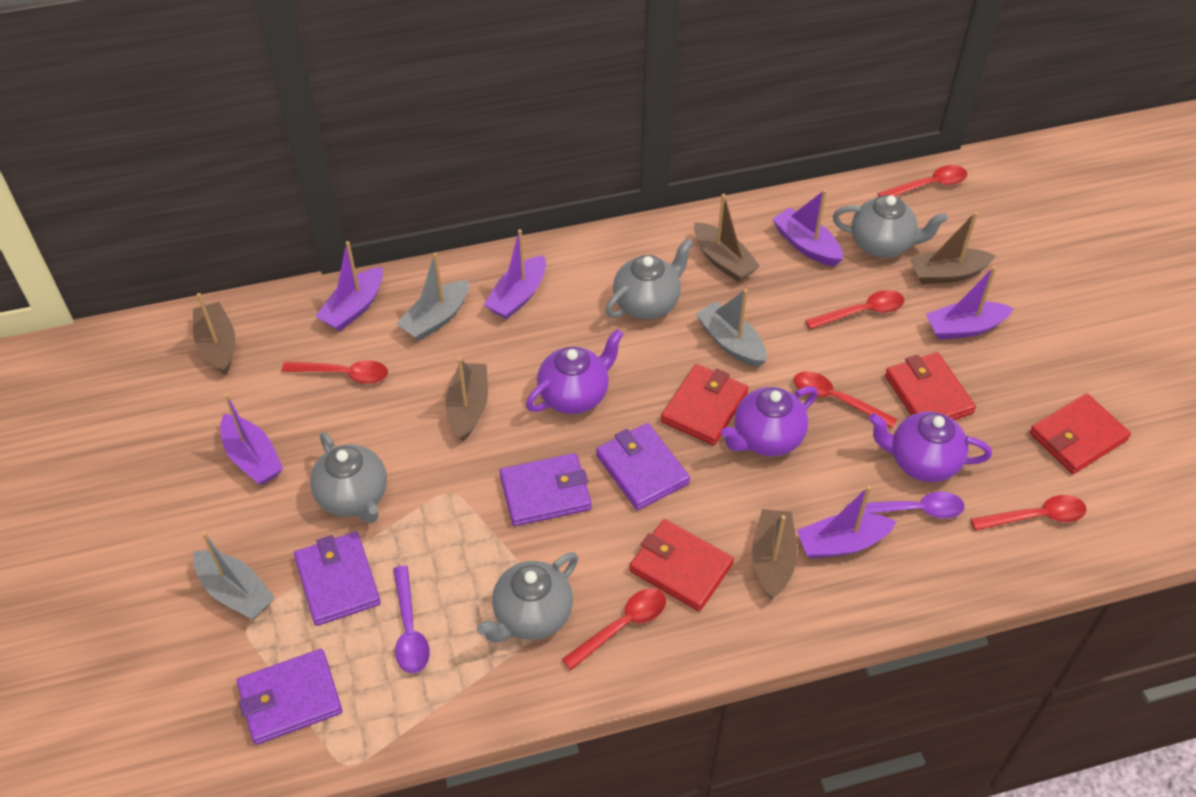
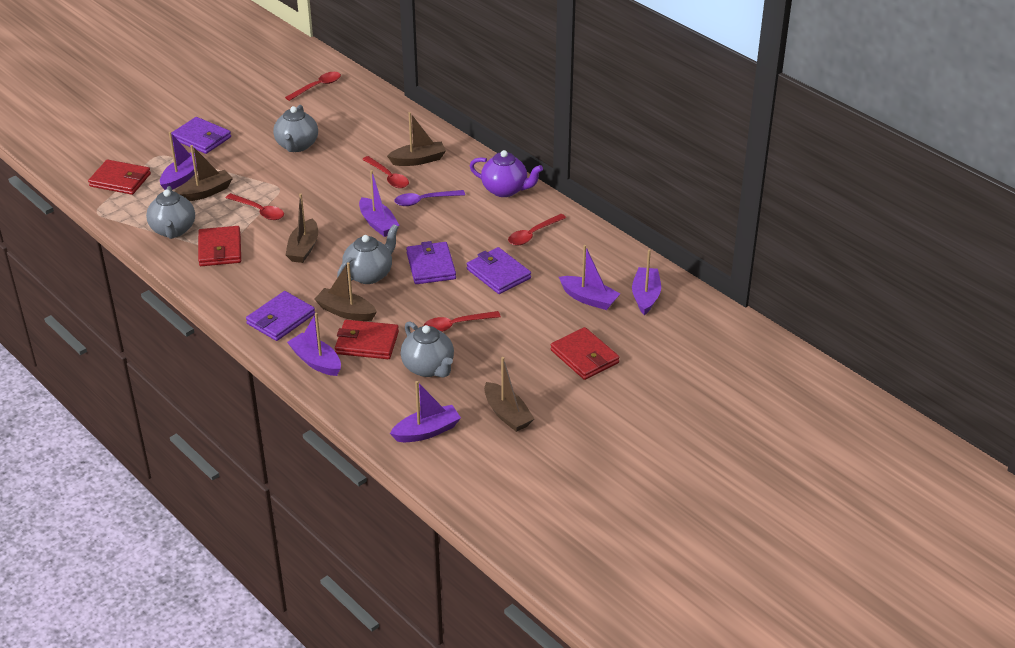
grey boat: 3 -> 0
purple spoon: 2 -> 1
purple teapot: 3 -> 1
red spoon: 6 -> 5

